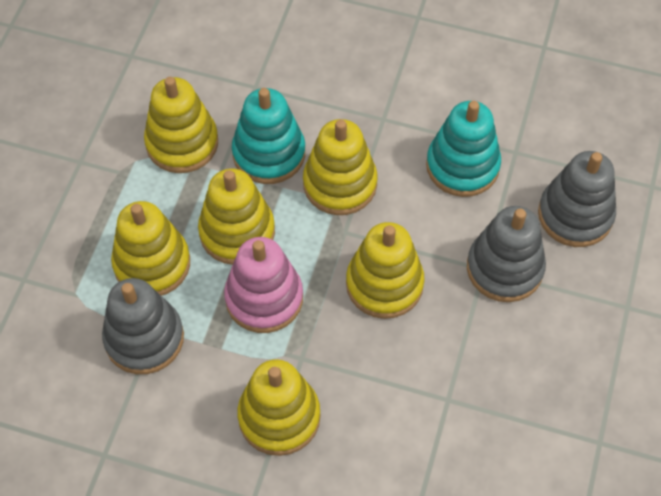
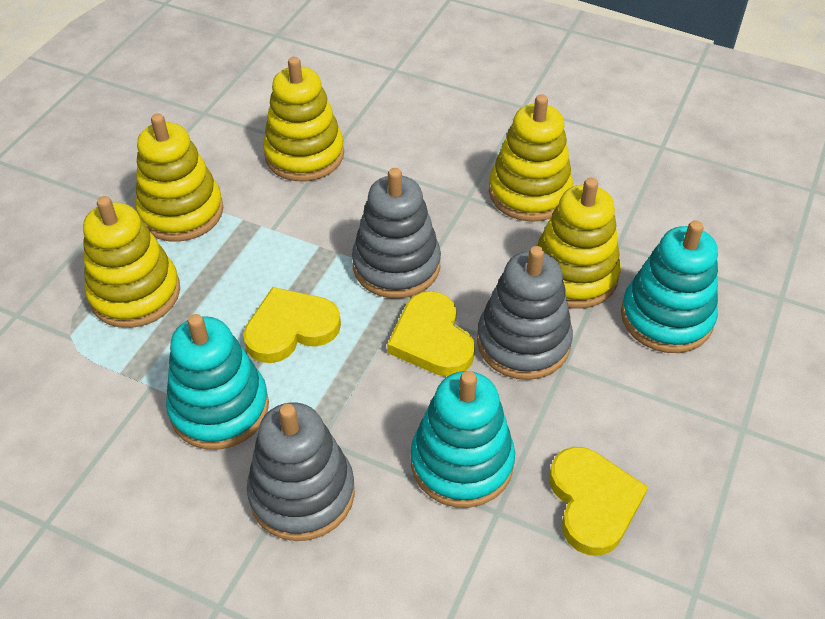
pink stacking toy: 1 -> 0
turquoise stacking toy: 2 -> 3
yellow heart: 0 -> 3
yellow stacking toy: 6 -> 5

